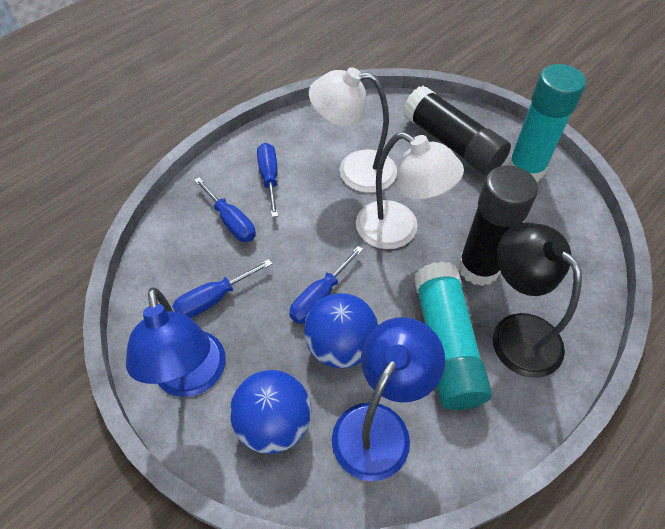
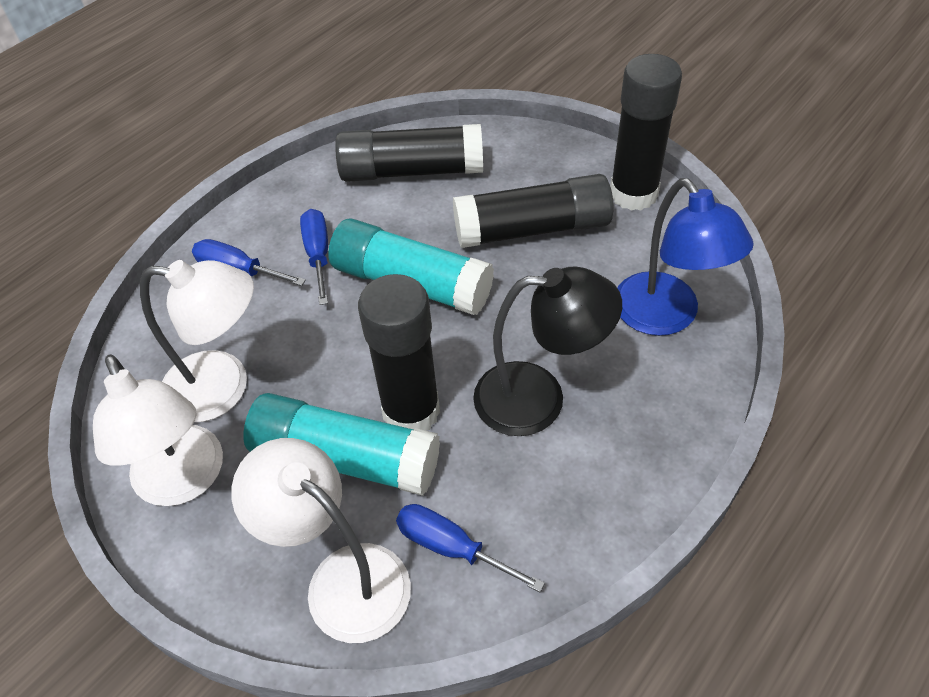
black glue stick: 2 -> 4
blue ball: 2 -> 0
blue lamp: 2 -> 1
blue screwdriver: 4 -> 3
white lamp: 2 -> 3

